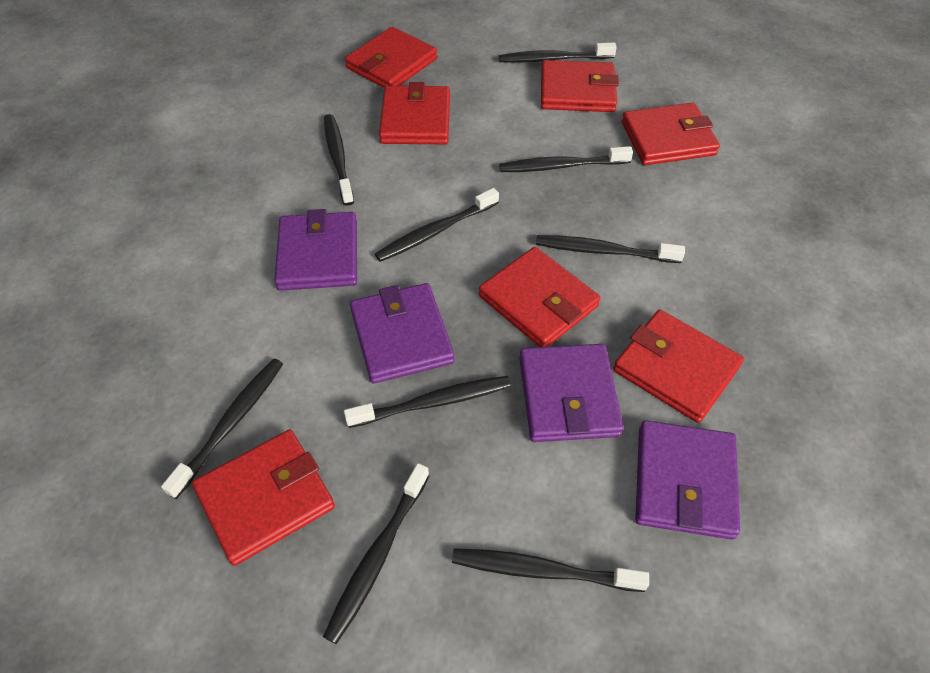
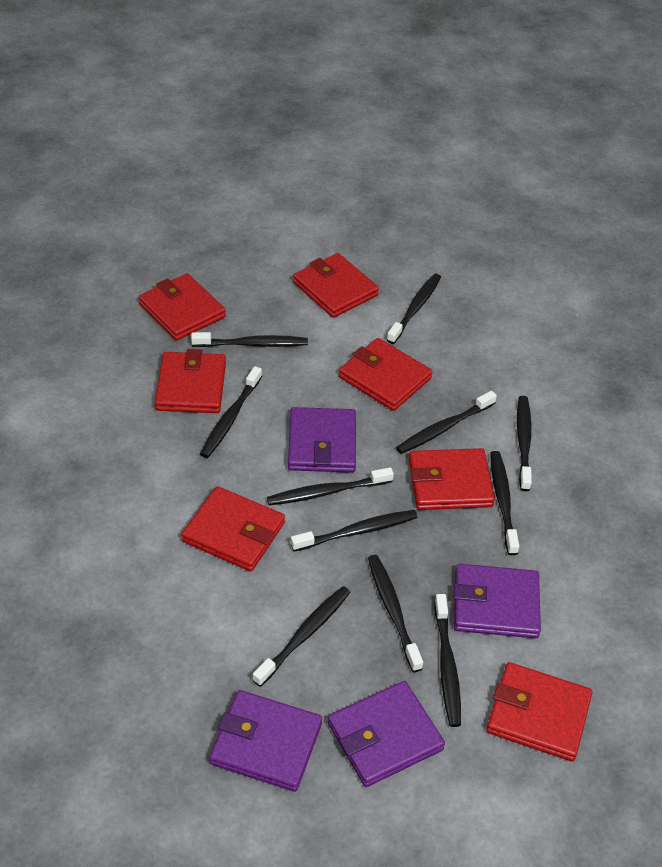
black toothbrush: 9 -> 11

